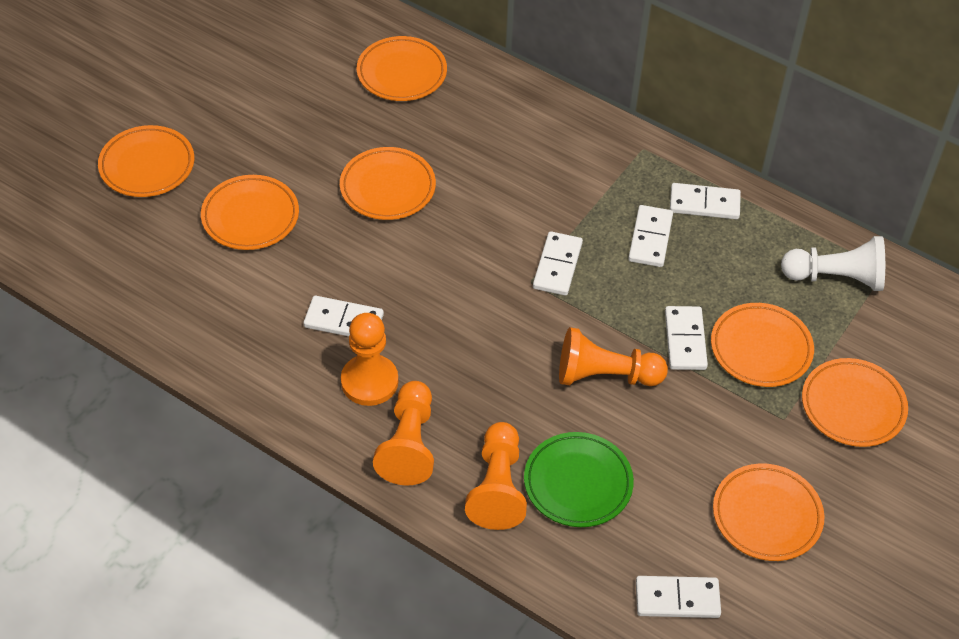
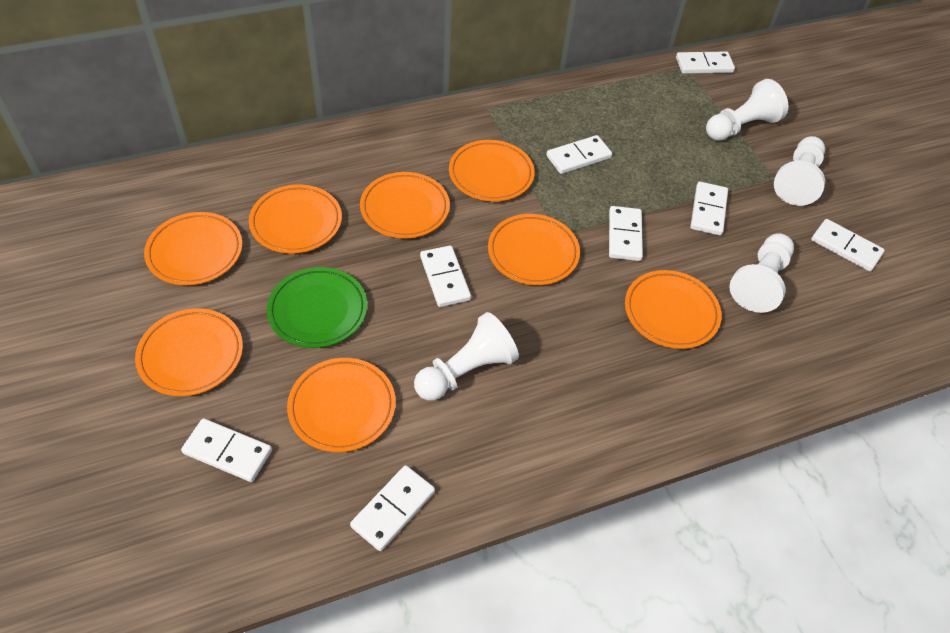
orange pawn: 4 -> 0
orange plate: 7 -> 8
white domino: 6 -> 8
white pawn: 1 -> 4

